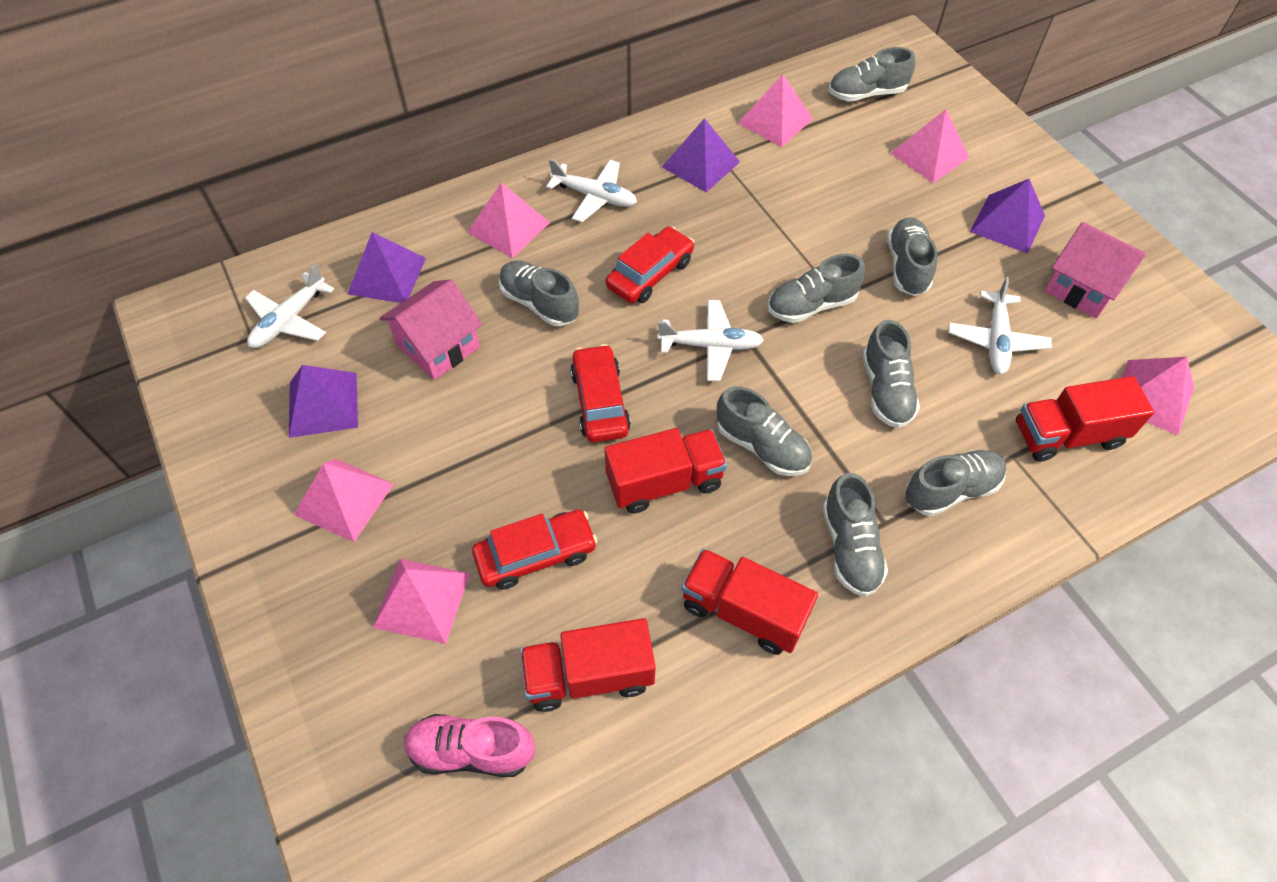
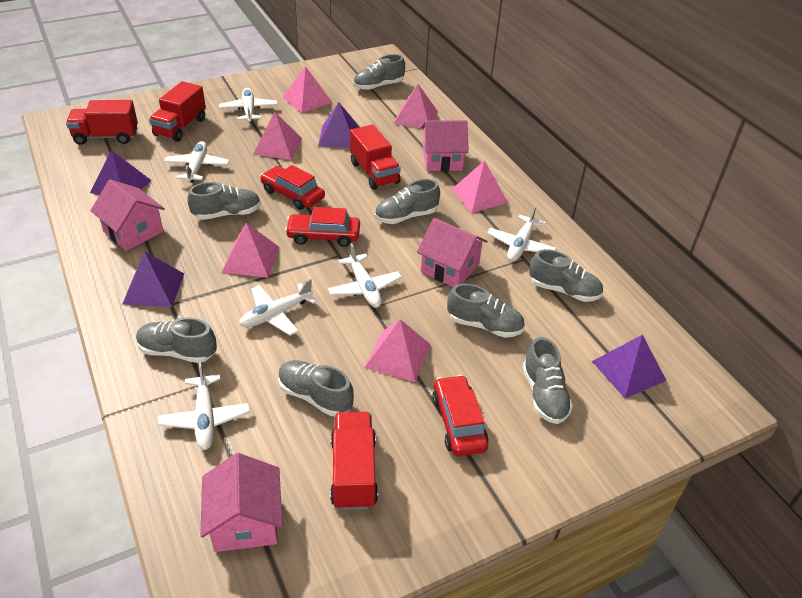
pink house: 2 -> 4
pink shoe: 1 -> 0
white plane: 4 -> 6

